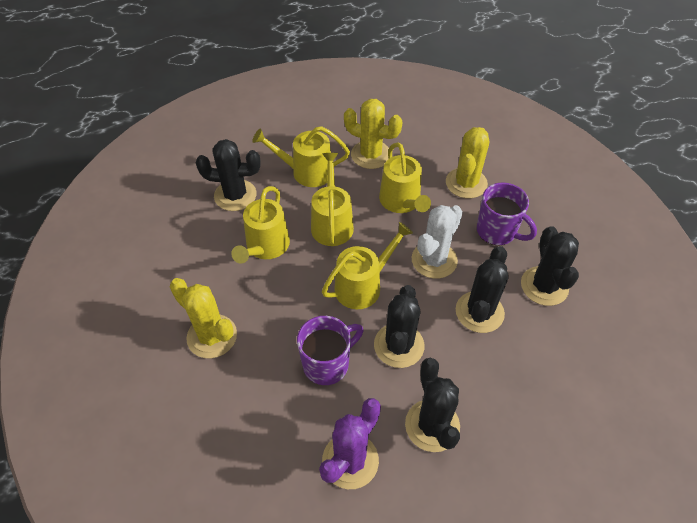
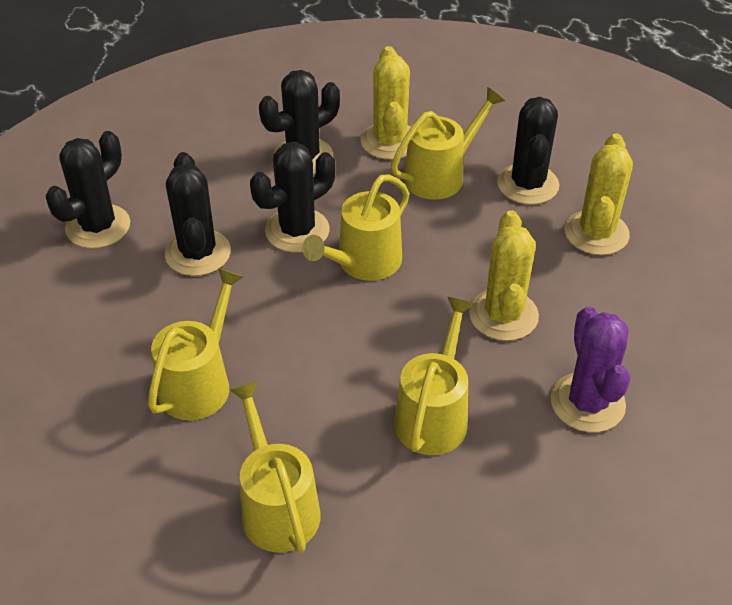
purple mug: 2 -> 0
white cactus: 1 -> 0

